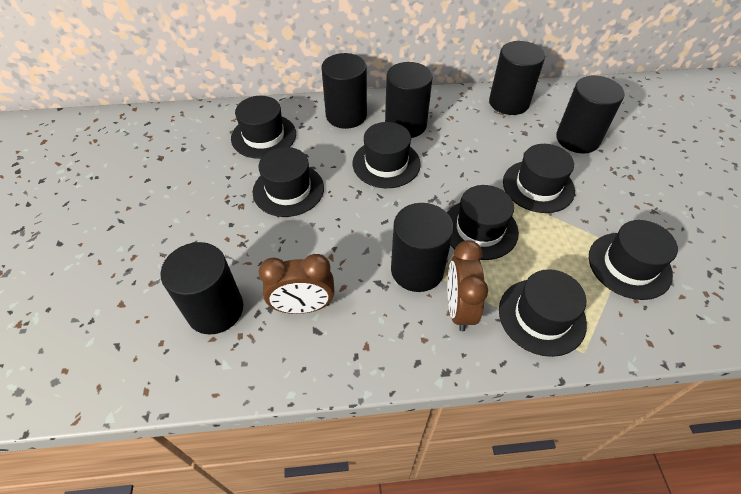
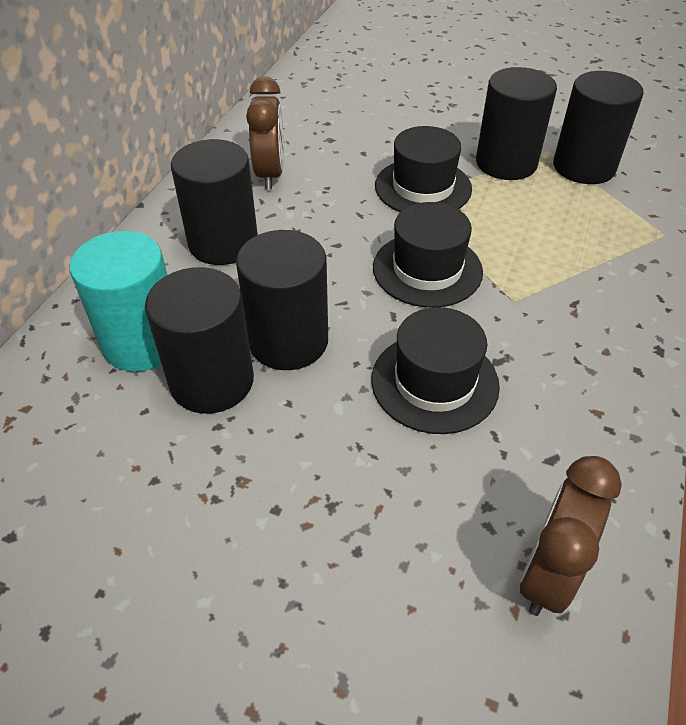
black cylinder: 6 -> 5
black hat: 7 -> 3
turquoise cylinder: 0 -> 1

